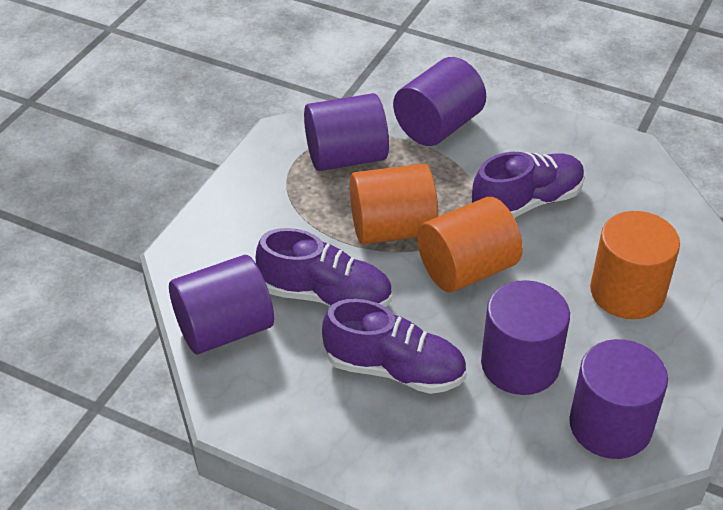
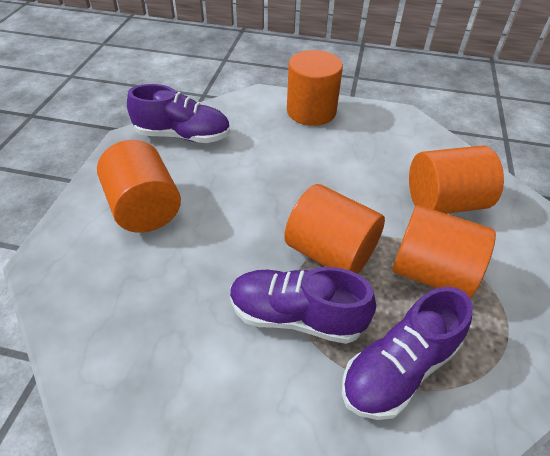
orange cylinder: 3 -> 5
purple cylinder: 5 -> 0

